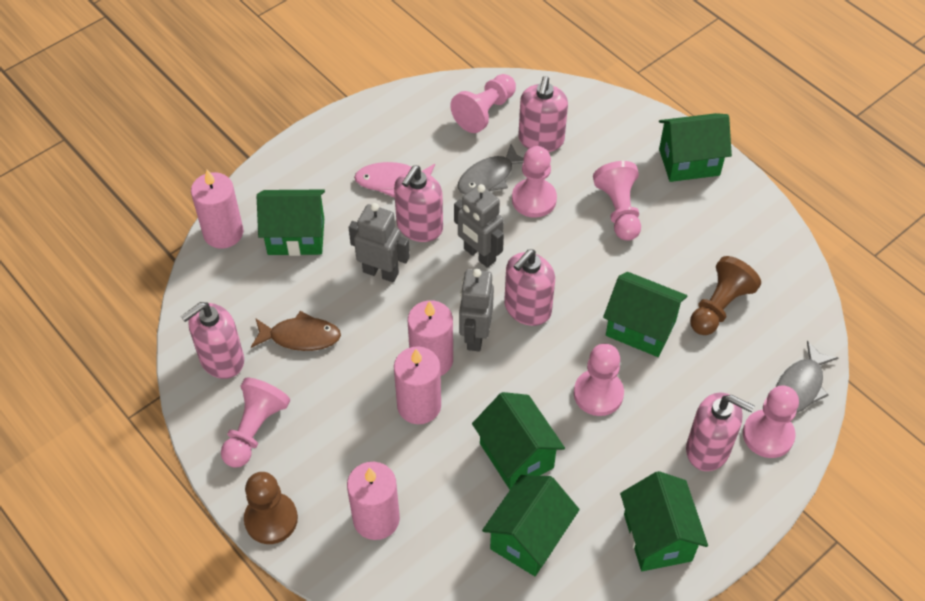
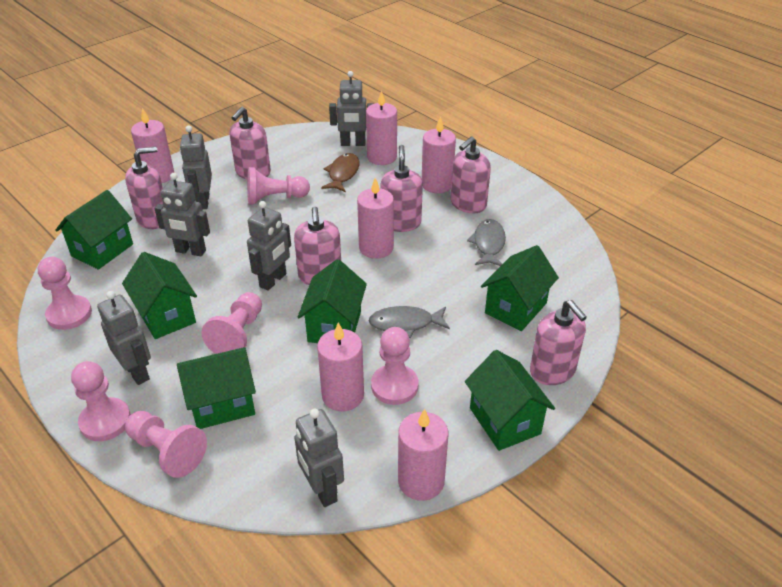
brown pawn: 2 -> 0
grey robot: 3 -> 6
pink candle: 4 -> 6
pink fish: 1 -> 0
pink soap dispenser: 5 -> 6

